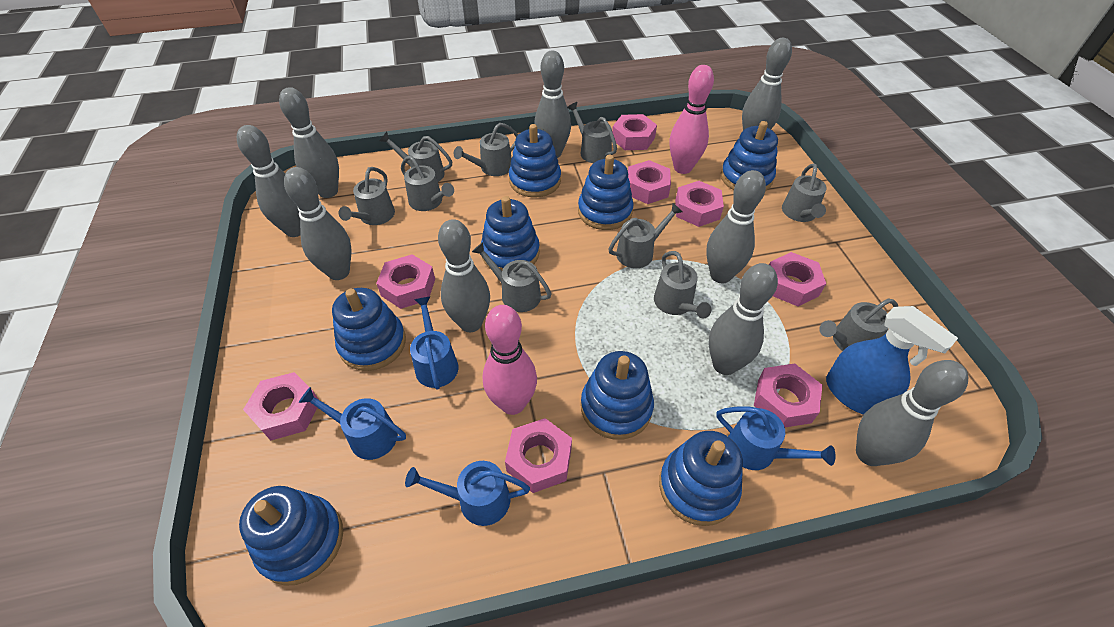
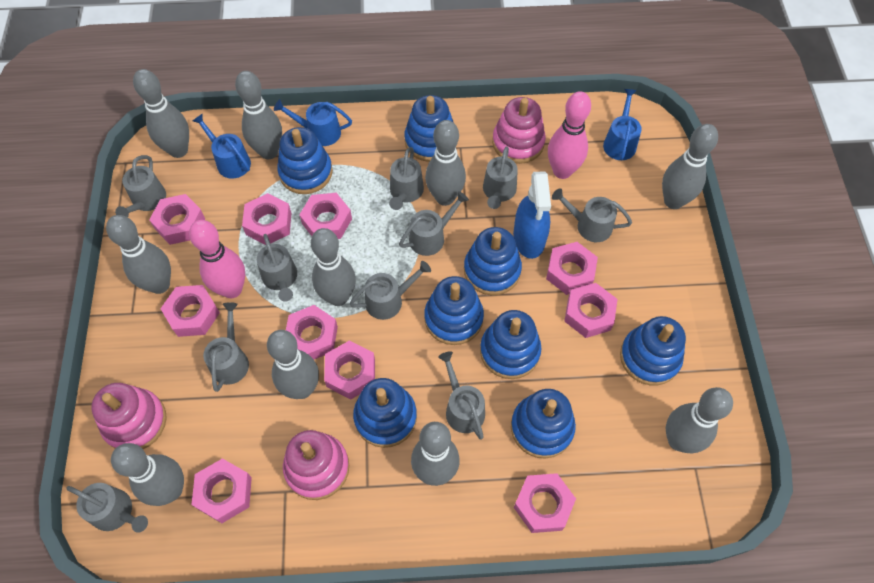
blue watering can: 4 -> 3
grey bowling pin: 9 -> 10
pink nut: 8 -> 10
pink stacking toy: 0 -> 3

